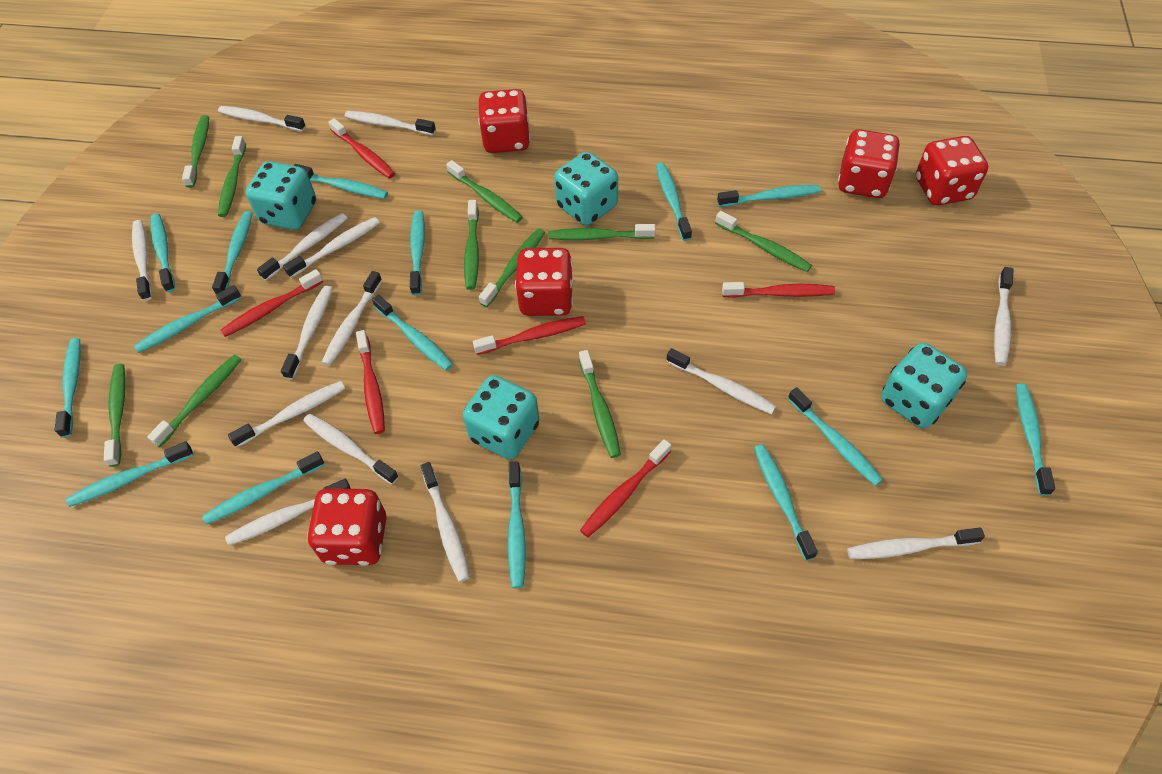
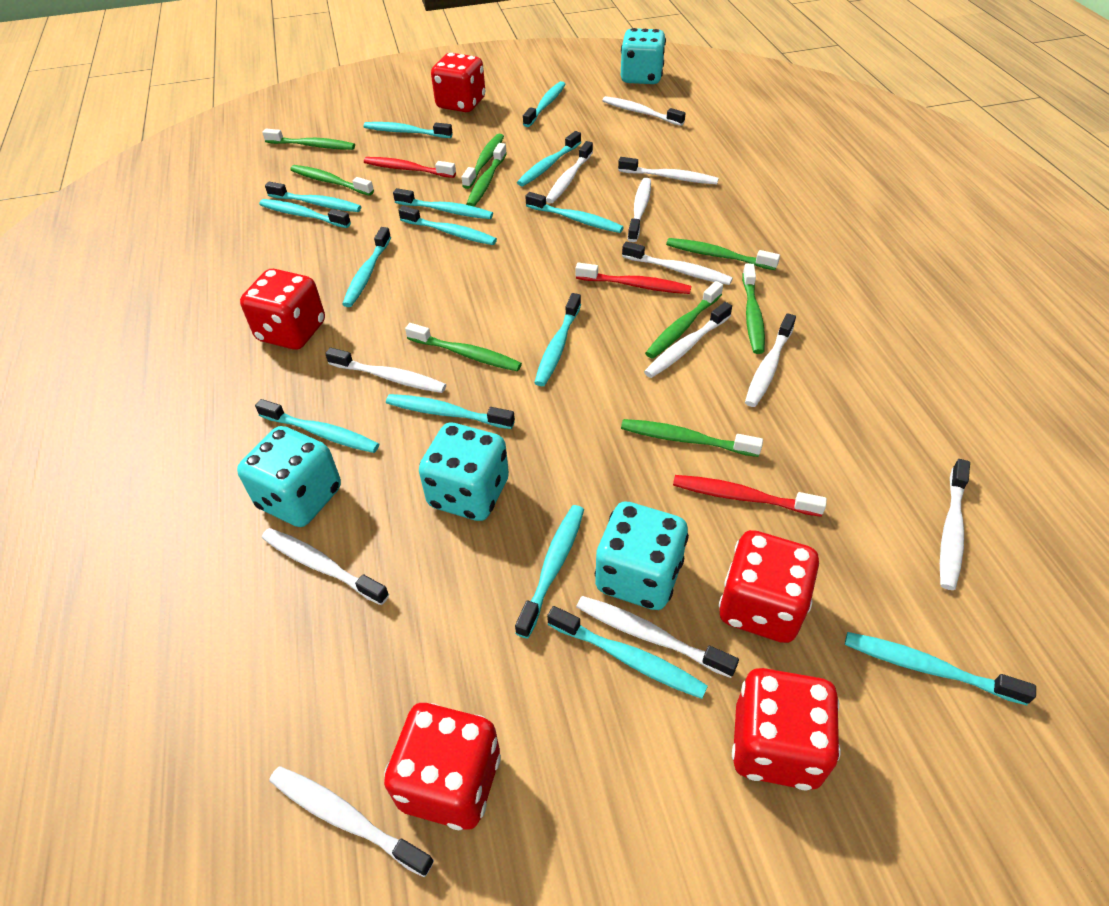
green toothbrush: 10 -> 9
red toothbrush: 6 -> 3
white toothbrush: 14 -> 12

